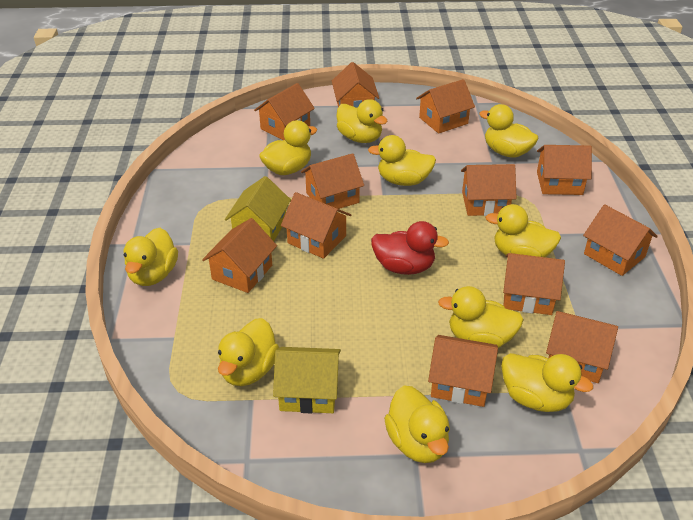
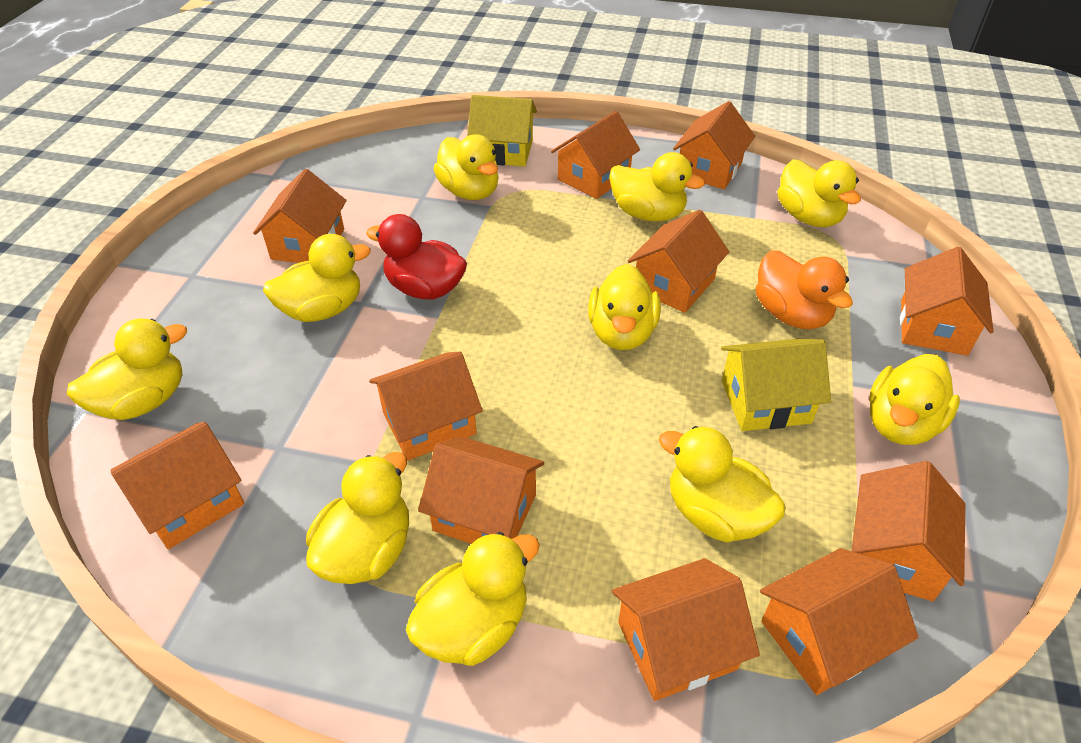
orange duck: 0 -> 1
orange house: 12 -> 11

